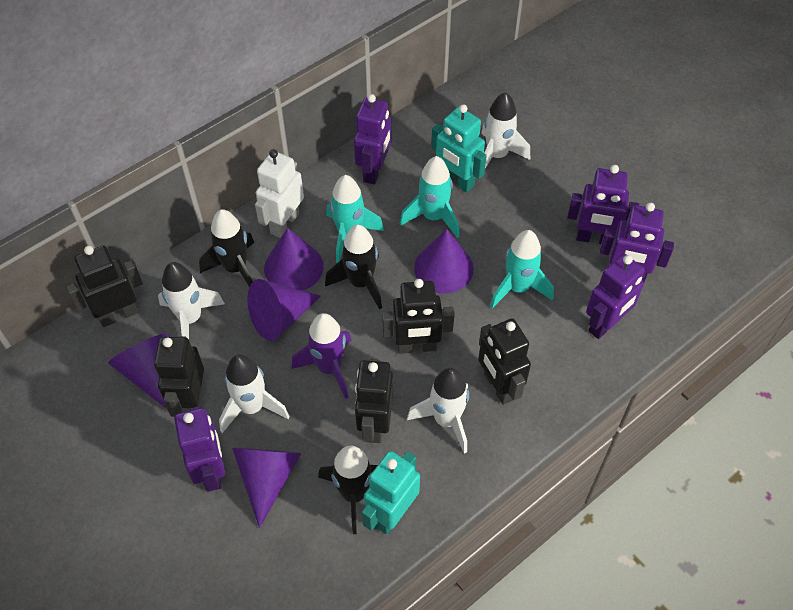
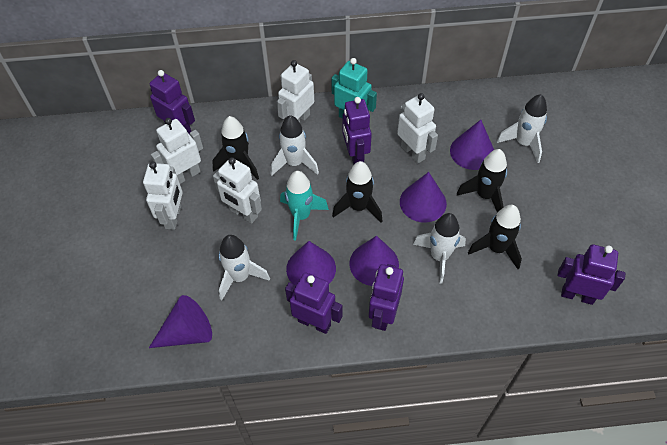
black robot: 5 -> 0
black rocket: 3 -> 4
purple rocket: 1 -> 0
turquoise robot: 2 -> 1
turquoise rocket: 3 -> 1
white robot: 1 -> 5

